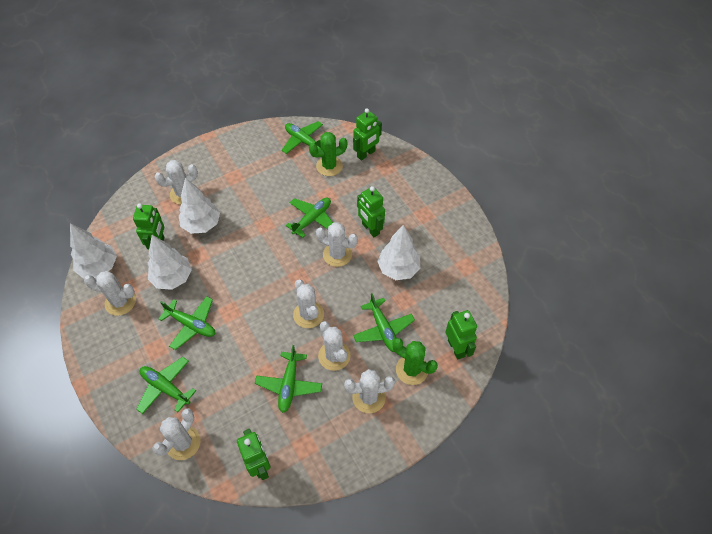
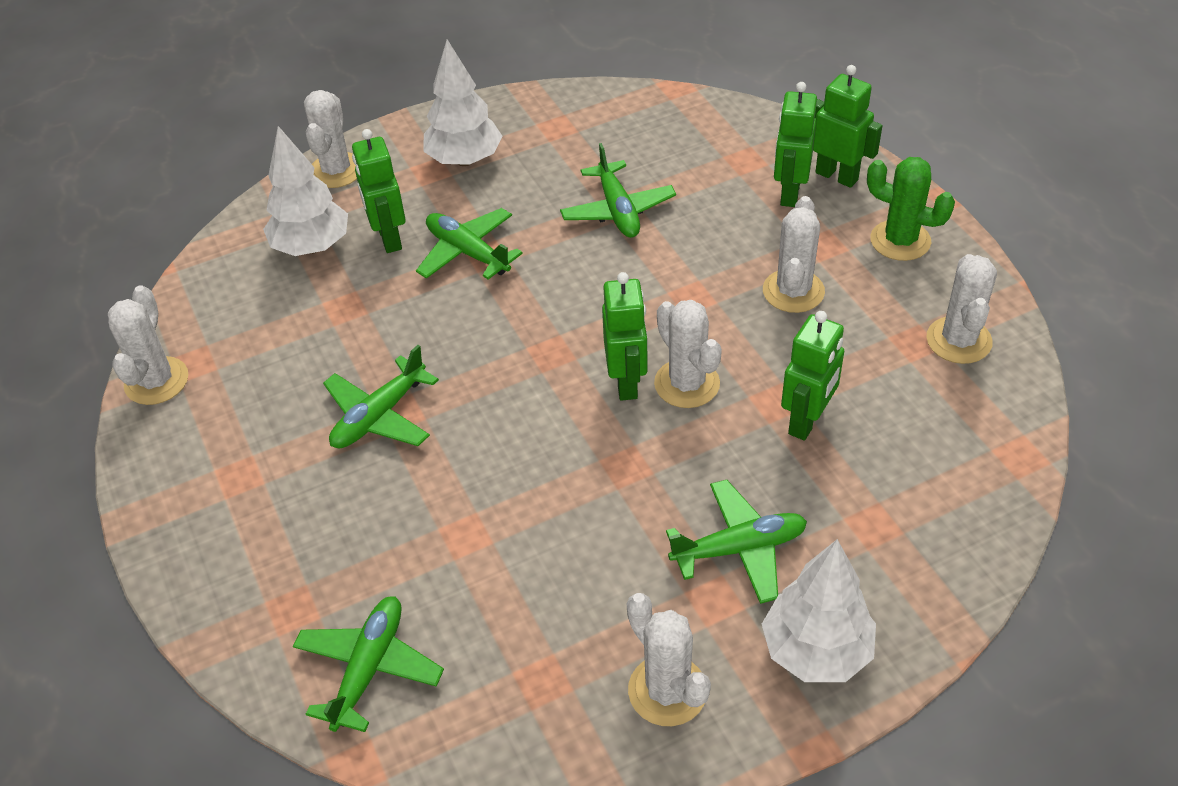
green cactus: 2 -> 1
green plane: 6 -> 5
white cactus: 7 -> 6
white tree: 4 -> 3

